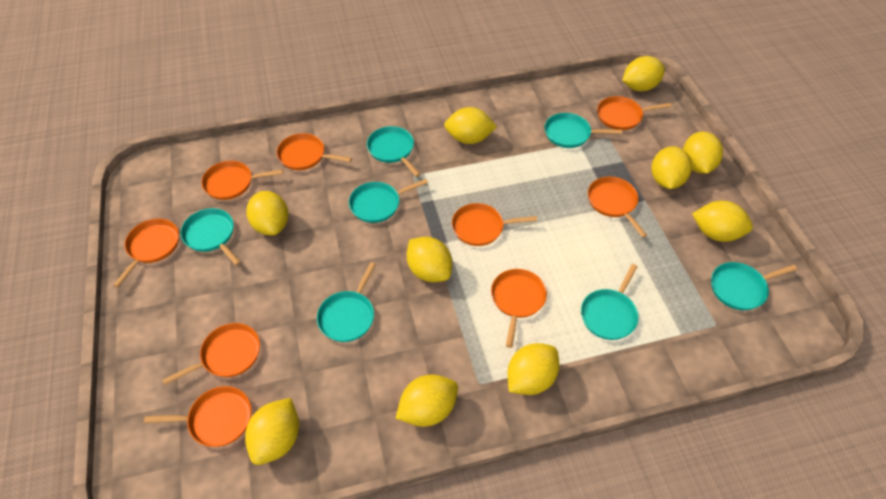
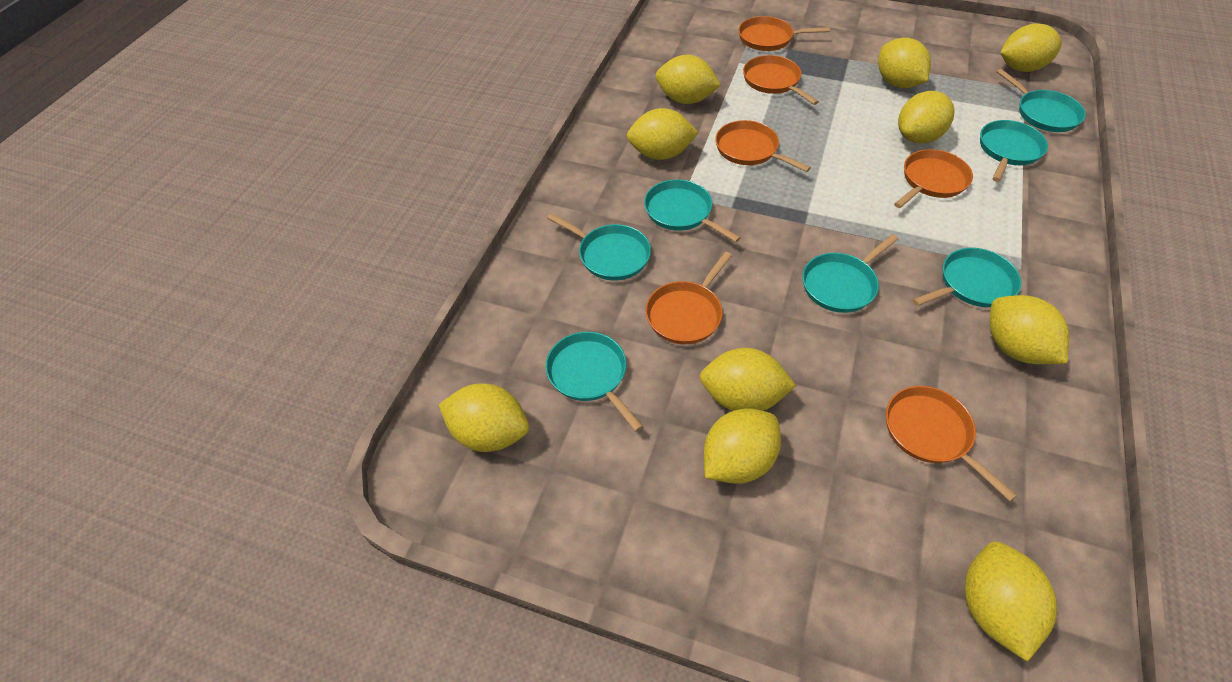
orange pan: 9 -> 6

